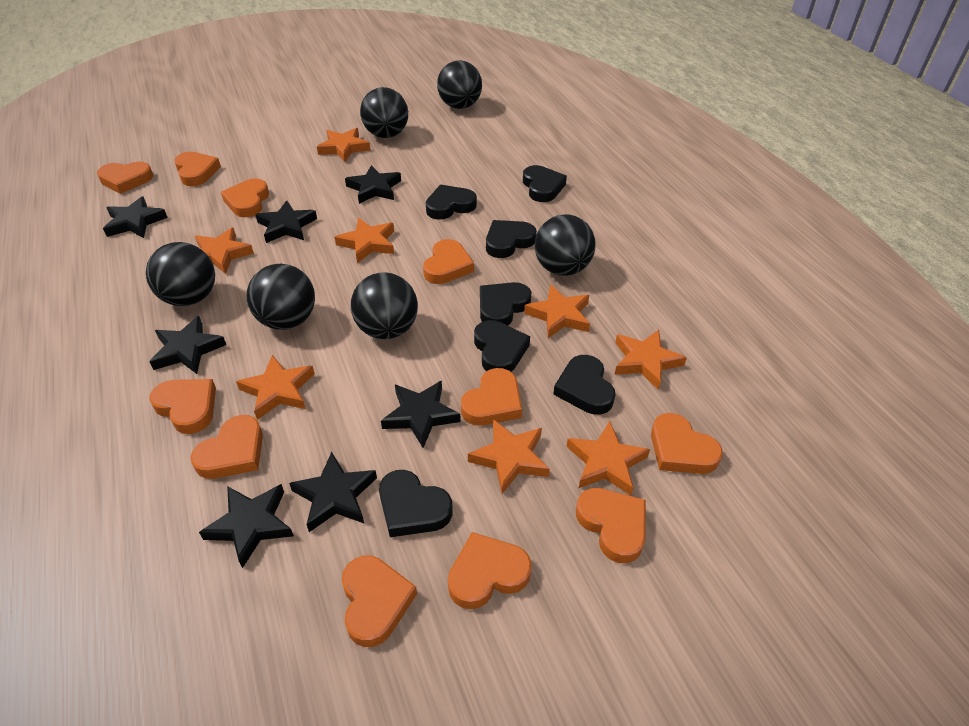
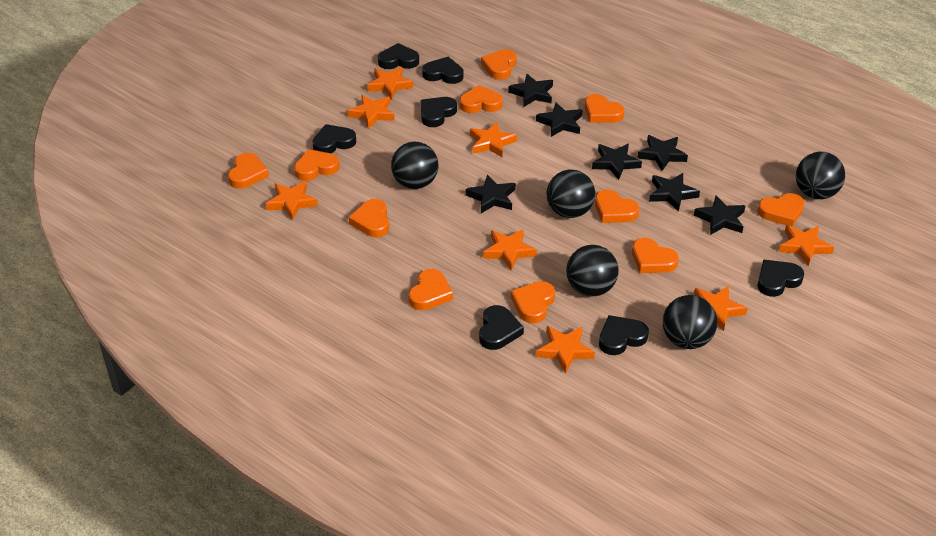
black ball: 6 -> 5

